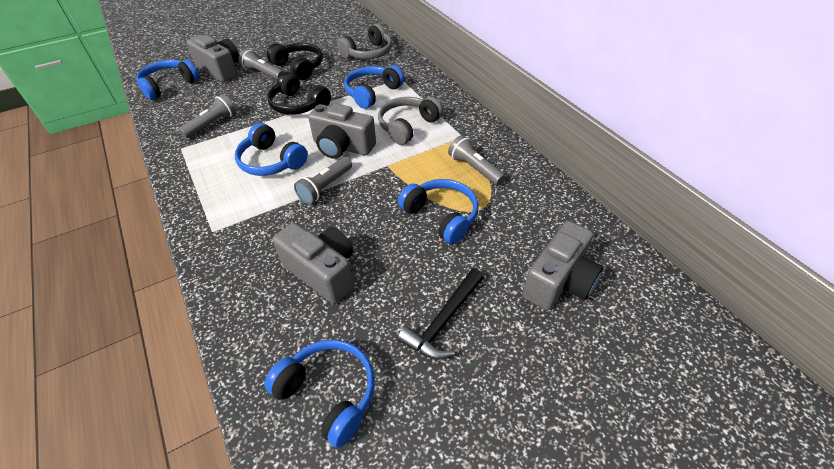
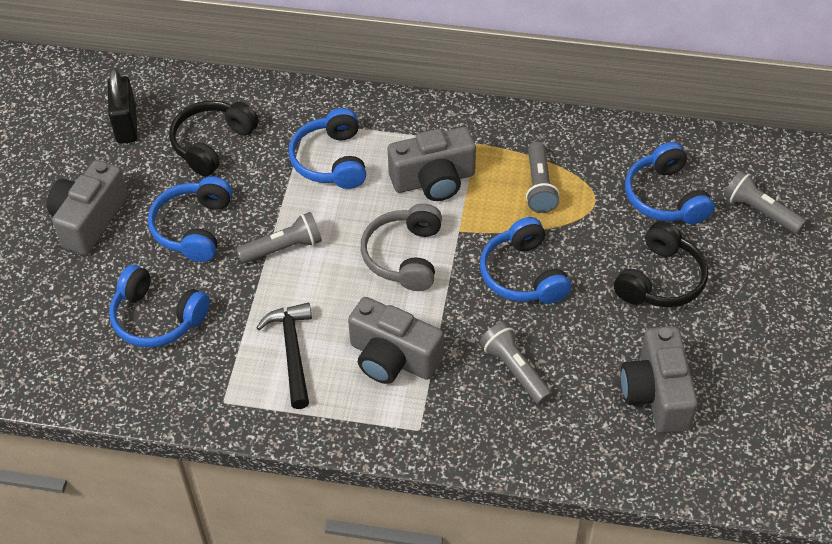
black padlock: 0 -> 1
grey headphones: 2 -> 1

